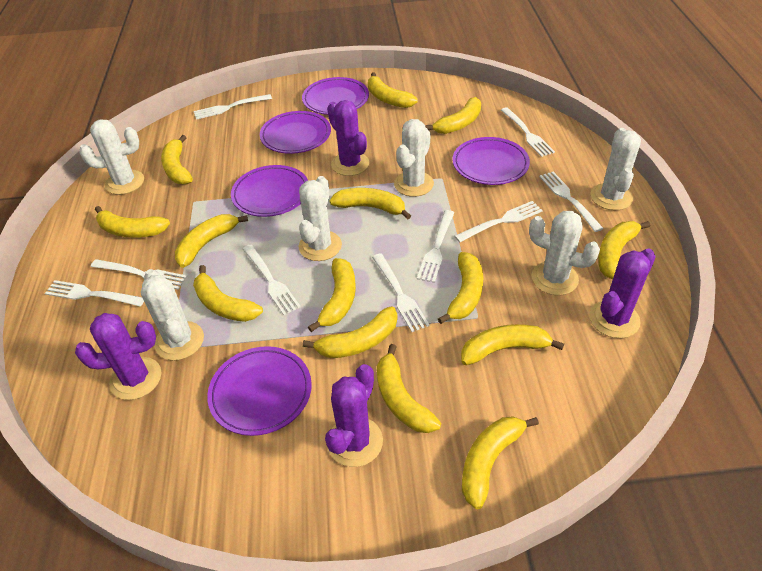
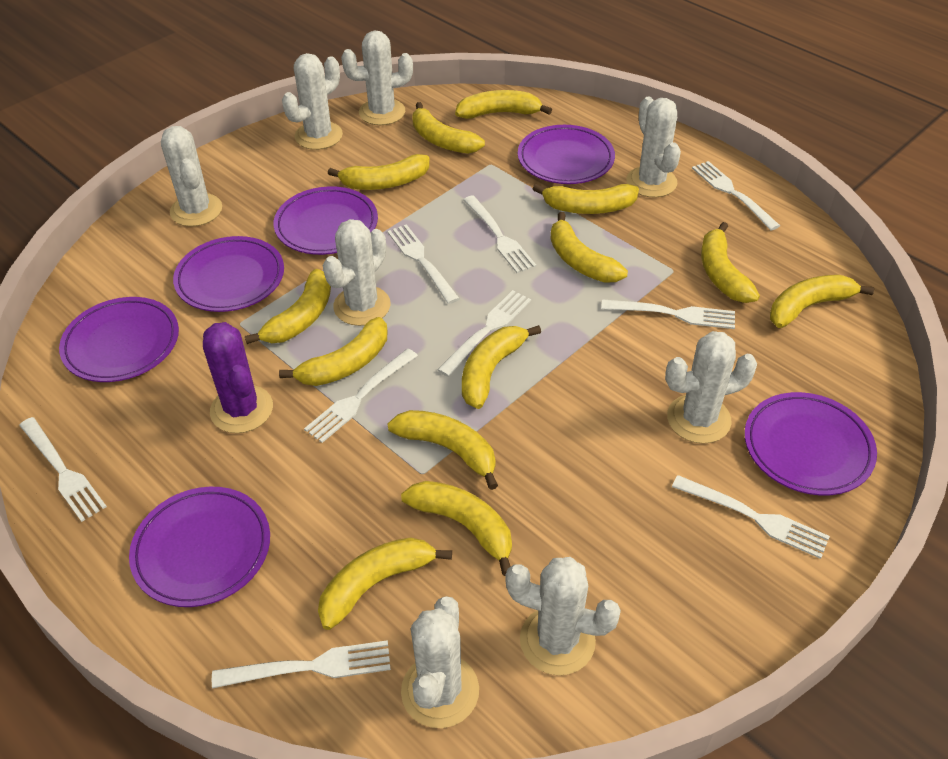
purple cactus: 4 -> 1
purple plate: 5 -> 6
white cactus: 6 -> 8
yellow banana: 14 -> 13

